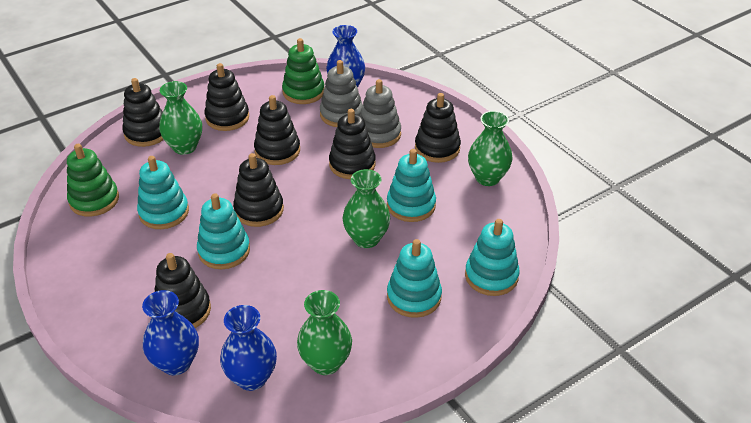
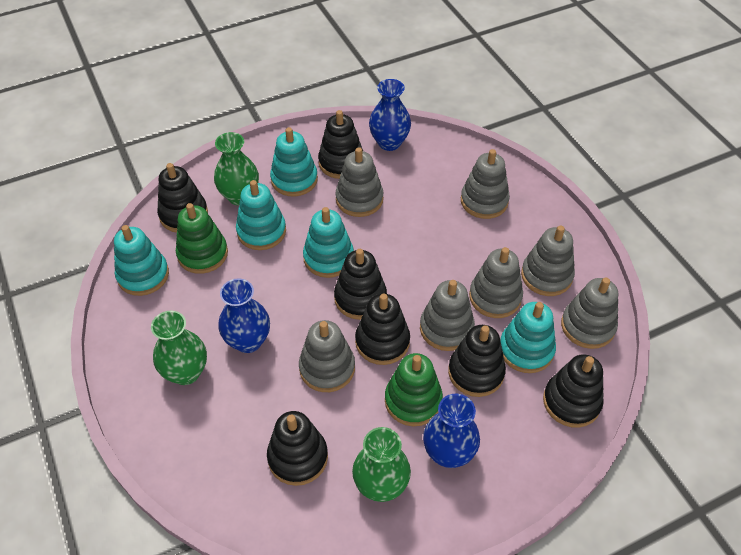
green vase: 4 -> 3
grey stacking toy: 2 -> 7

